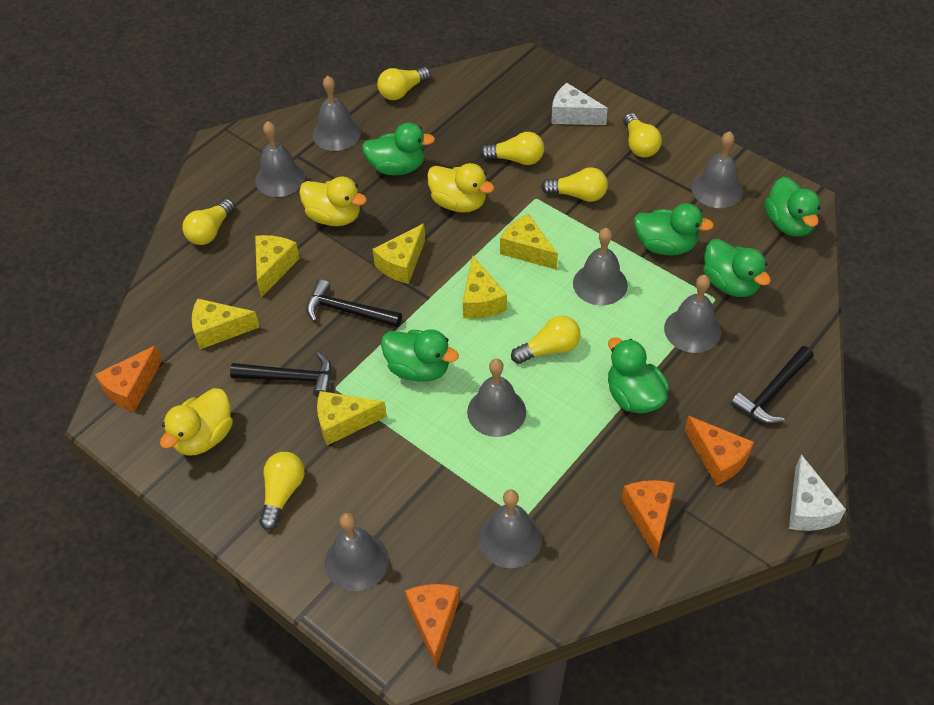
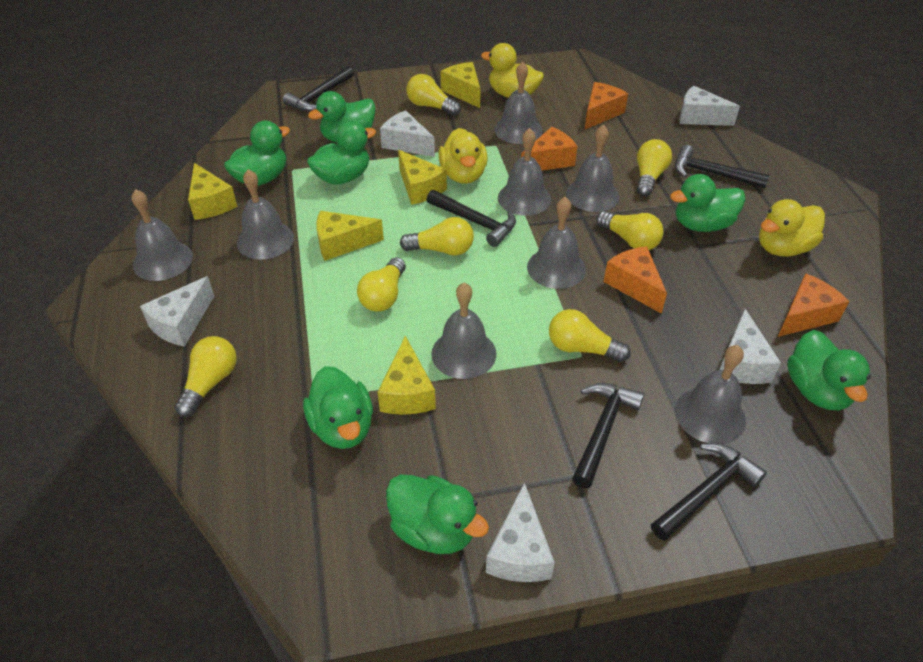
black hammer: 3 -> 5
green duck: 6 -> 7
white cheese: 2 -> 5
yellow cheese: 6 -> 5

